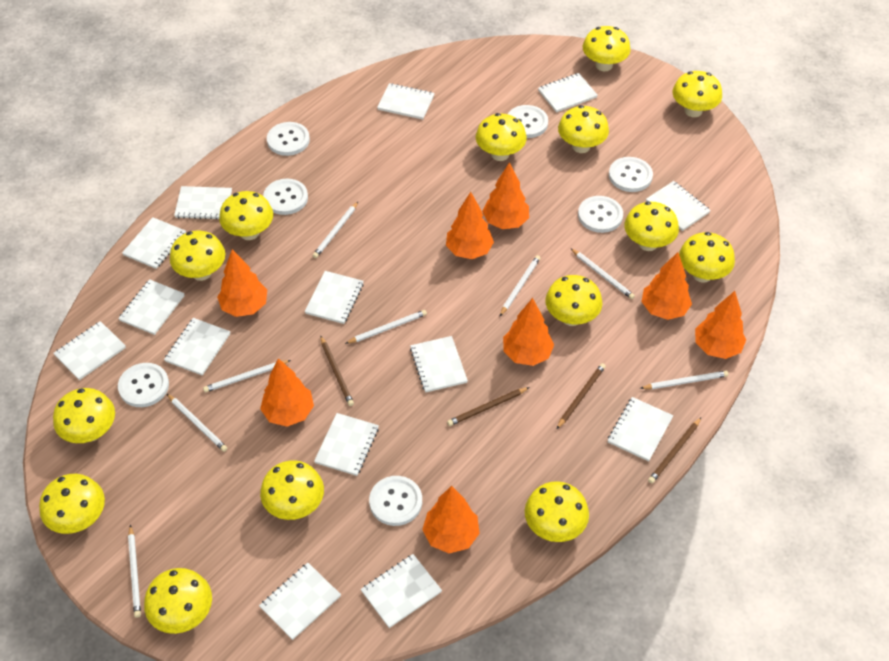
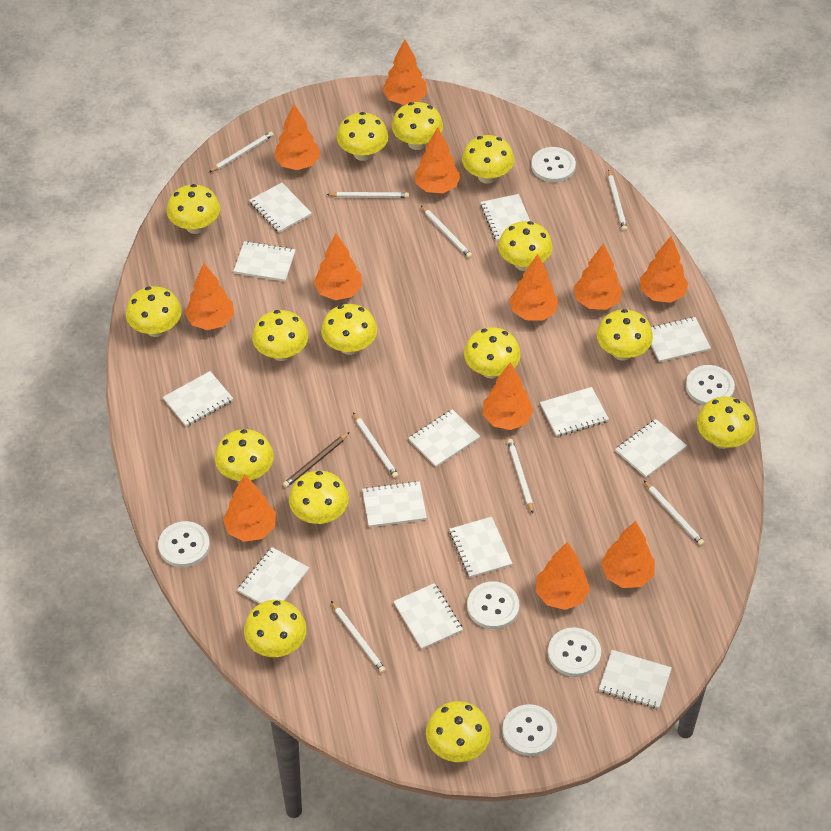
brown pencil: 4 -> 1
orange tree: 8 -> 12
white button: 7 -> 6
white notebook: 14 -> 13
yellow mushroom: 14 -> 15

